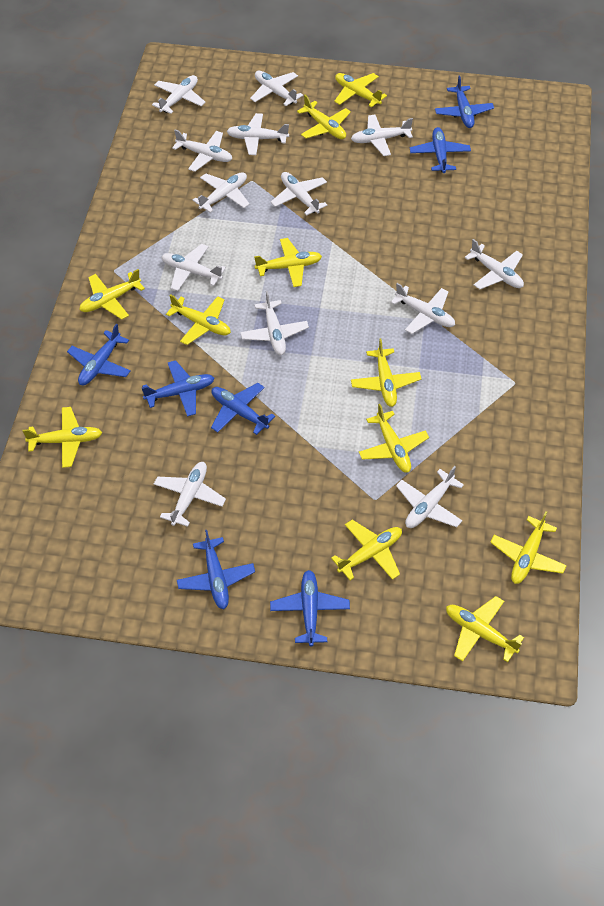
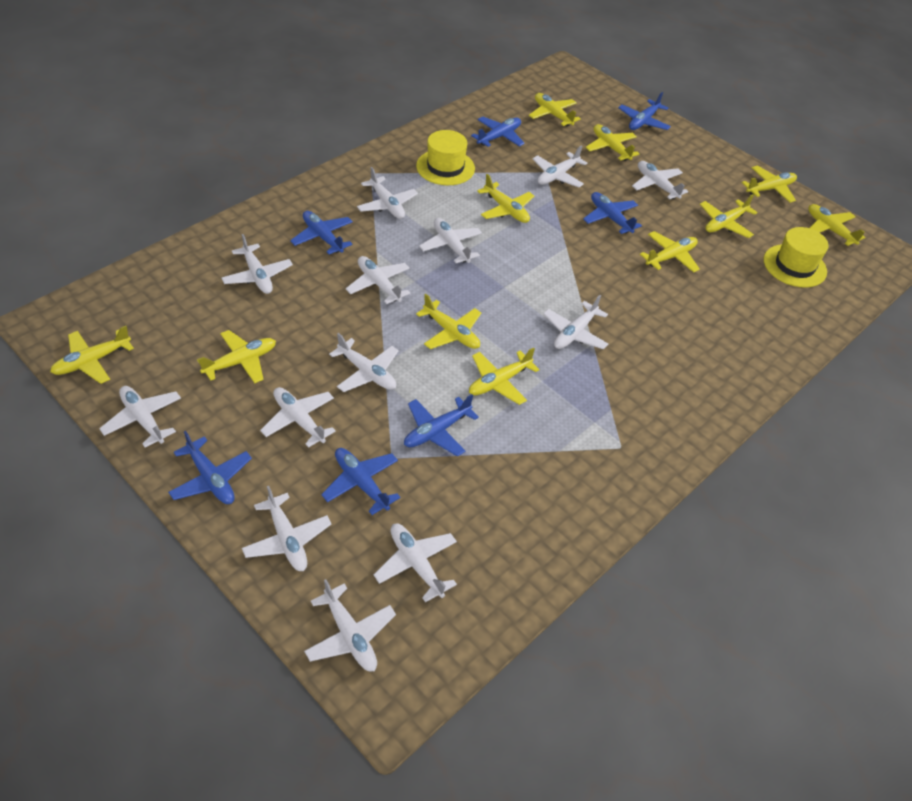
yellow hat: 0 -> 2

